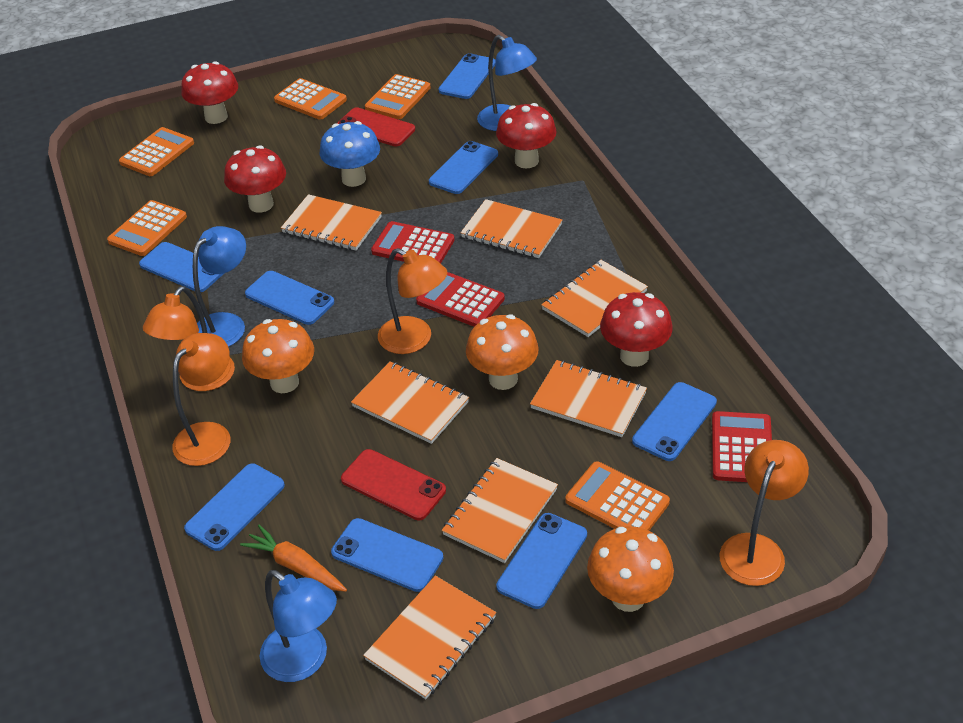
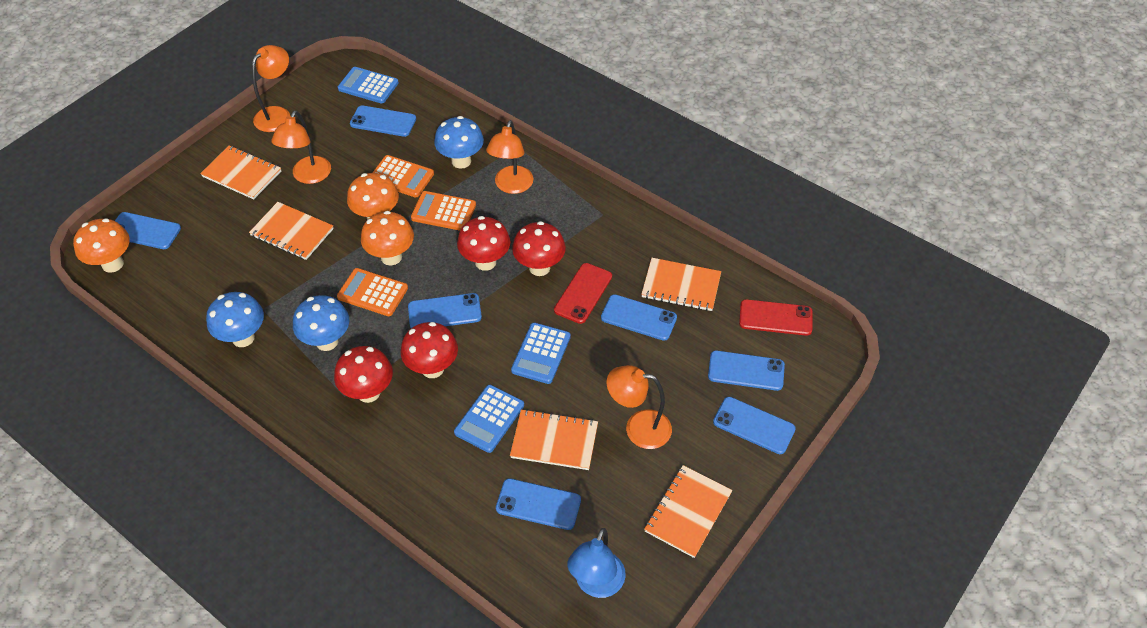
blue calculator: 0 -> 3
blue lamp: 3 -> 1
blue mushroom: 1 -> 3
blue phone: 8 -> 7
orange calculator: 5 -> 3
orange carrot: 1 -> 0
orange notebook: 7 -> 5
red calculator: 3 -> 0

